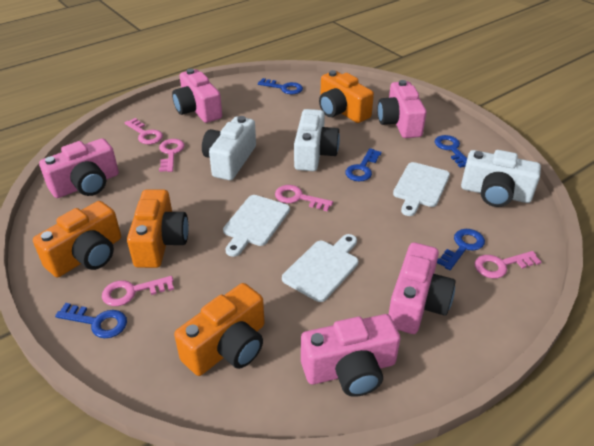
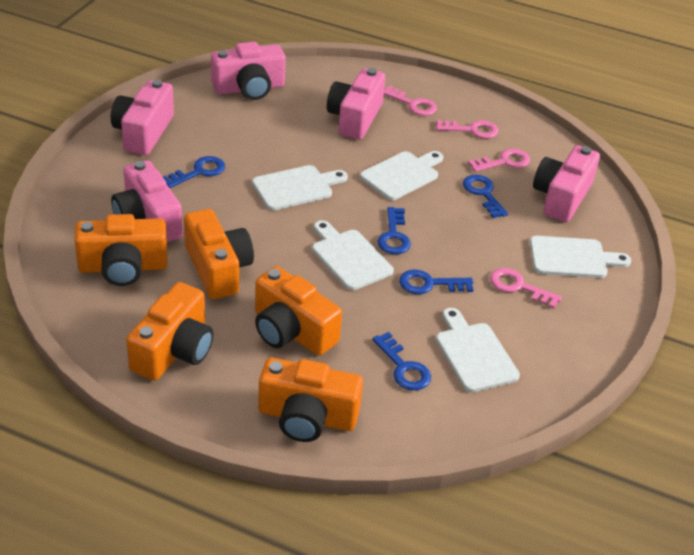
orange camera: 4 -> 5
pink key: 5 -> 4
white camera: 3 -> 0
white cutting board: 3 -> 5

